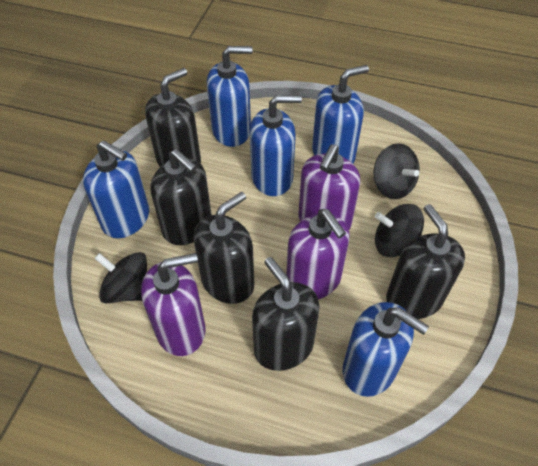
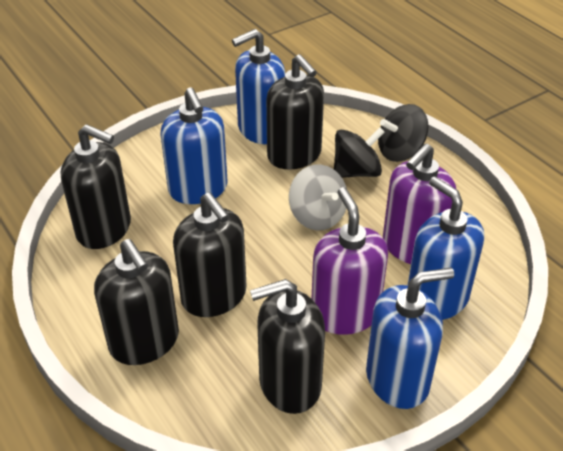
black spinning top: 3 -> 2
blue soap dispenser: 5 -> 4
grey spinning top: 0 -> 1
purple soap dispenser: 3 -> 2

